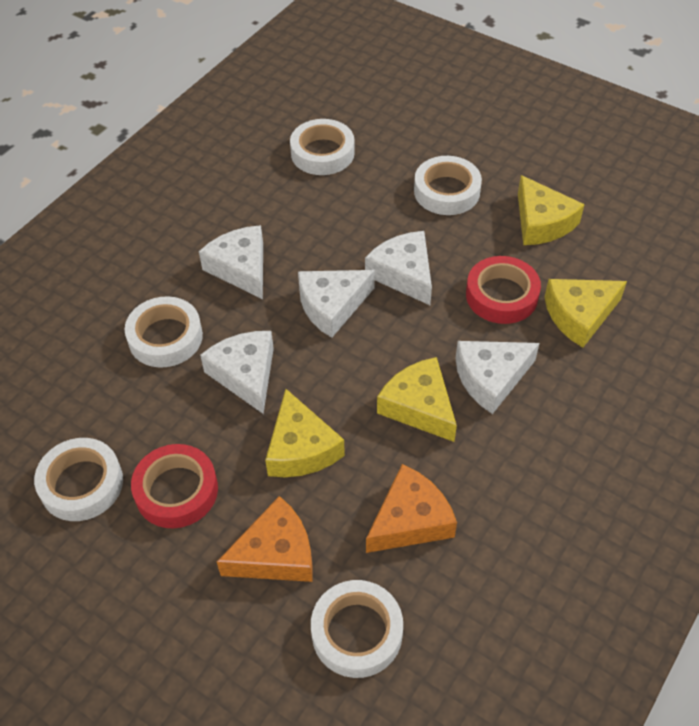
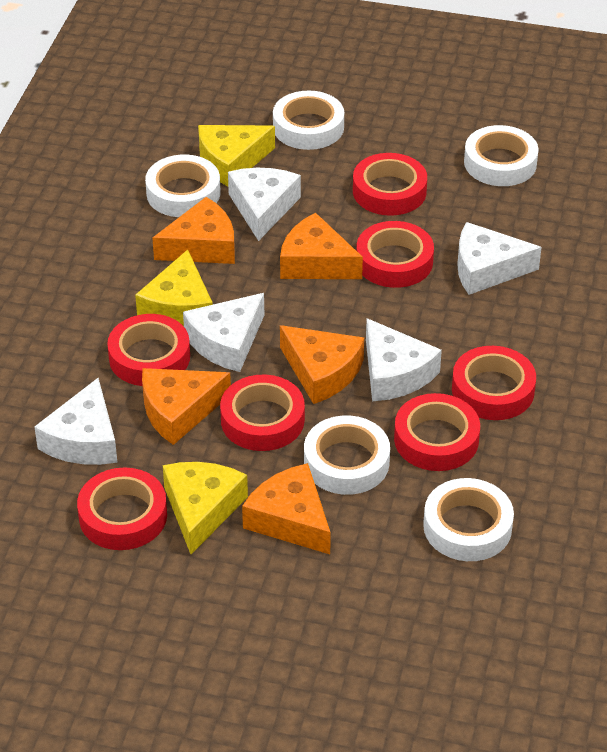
orange cheese: 2 -> 5
red tape: 2 -> 7
yellow cheese: 4 -> 3

